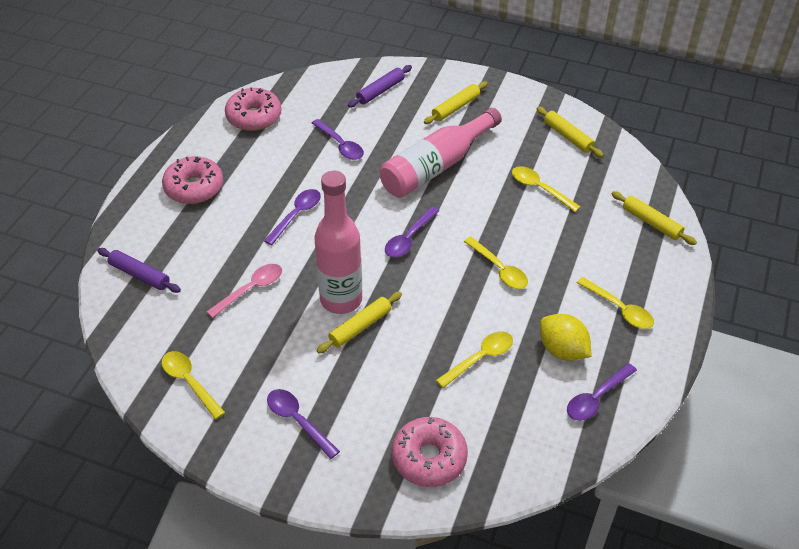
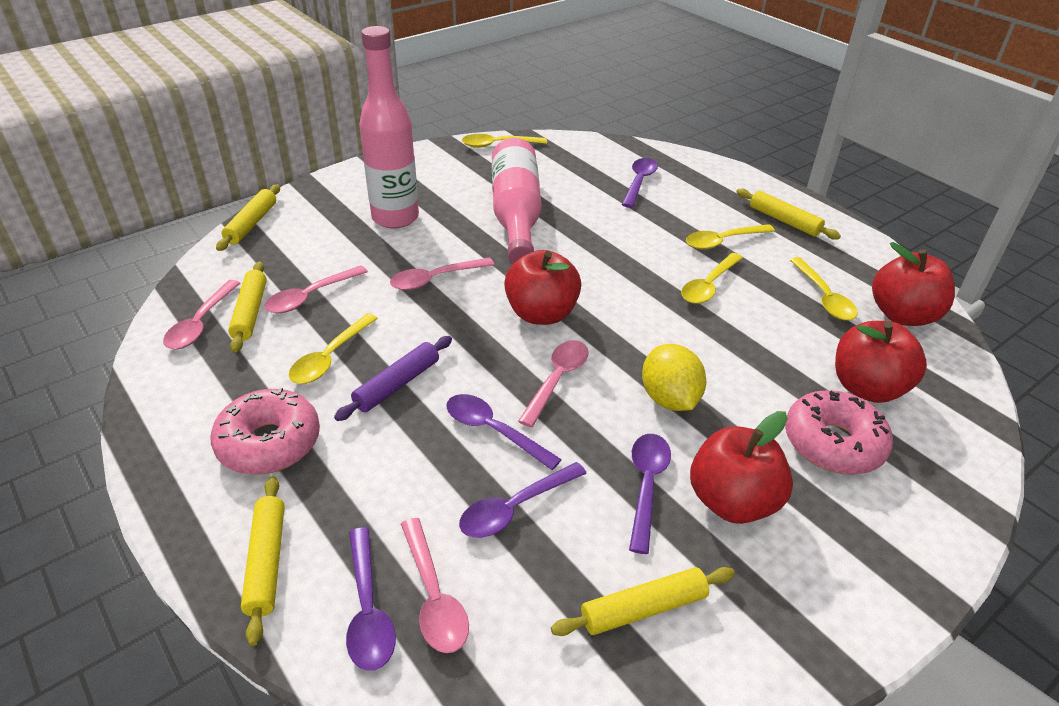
pink donut: 3 -> 2
pink spoon: 1 -> 5
purple rolling pin: 2 -> 1
red apple: 0 -> 4
yellow rolling pin: 4 -> 5

